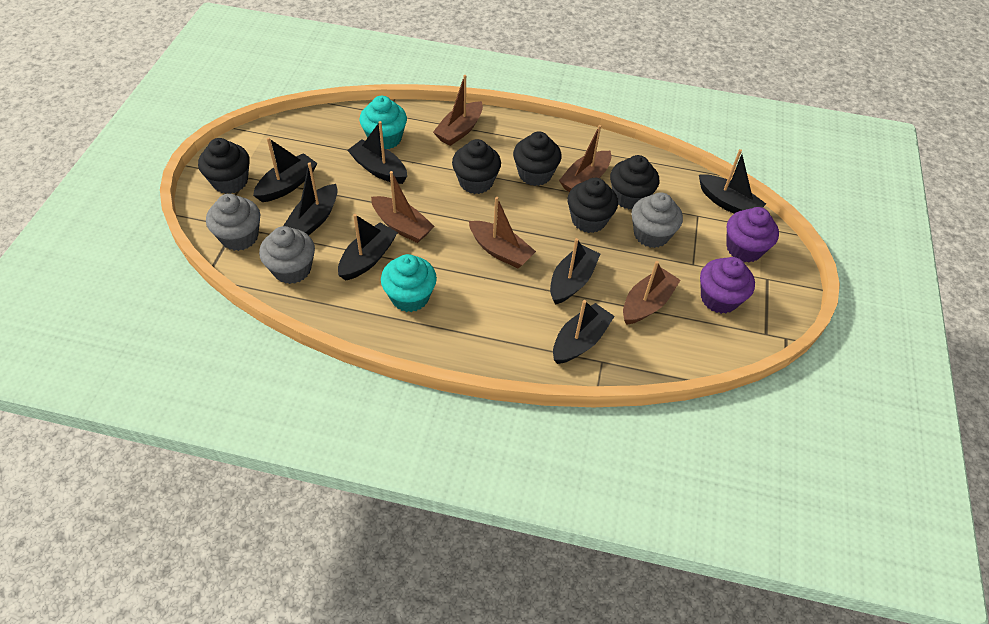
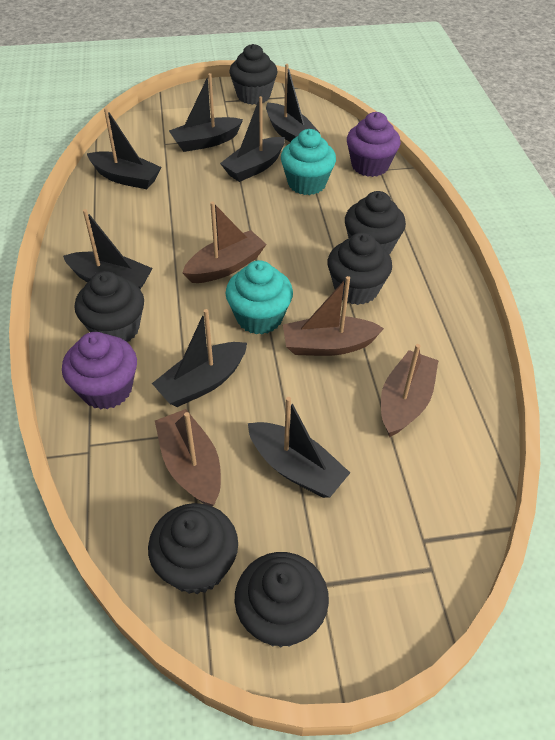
black cupcake: 5 -> 6
brown boat: 5 -> 4
grey cupcake: 3 -> 0

